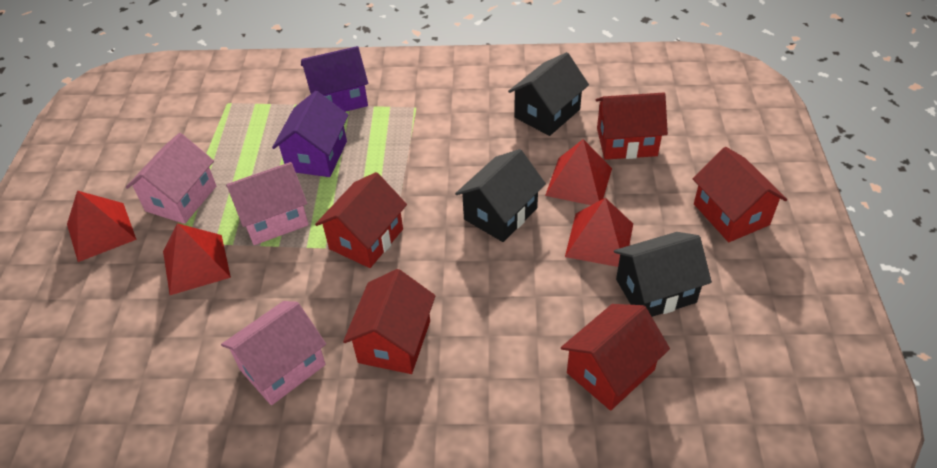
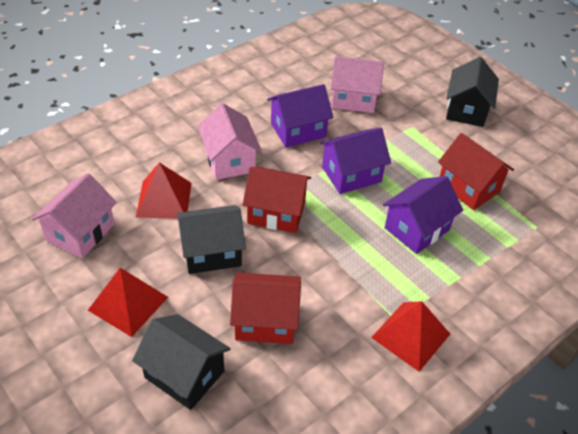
purple house: 2 -> 3
red house: 5 -> 3
red pyramid: 4 -> 3

